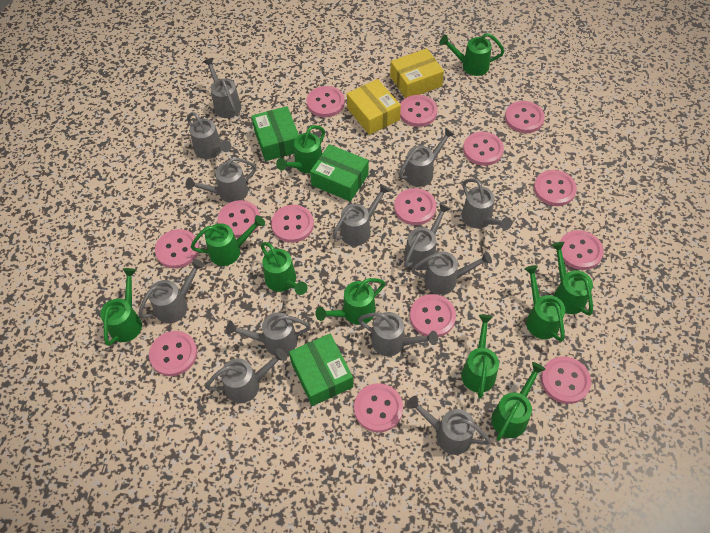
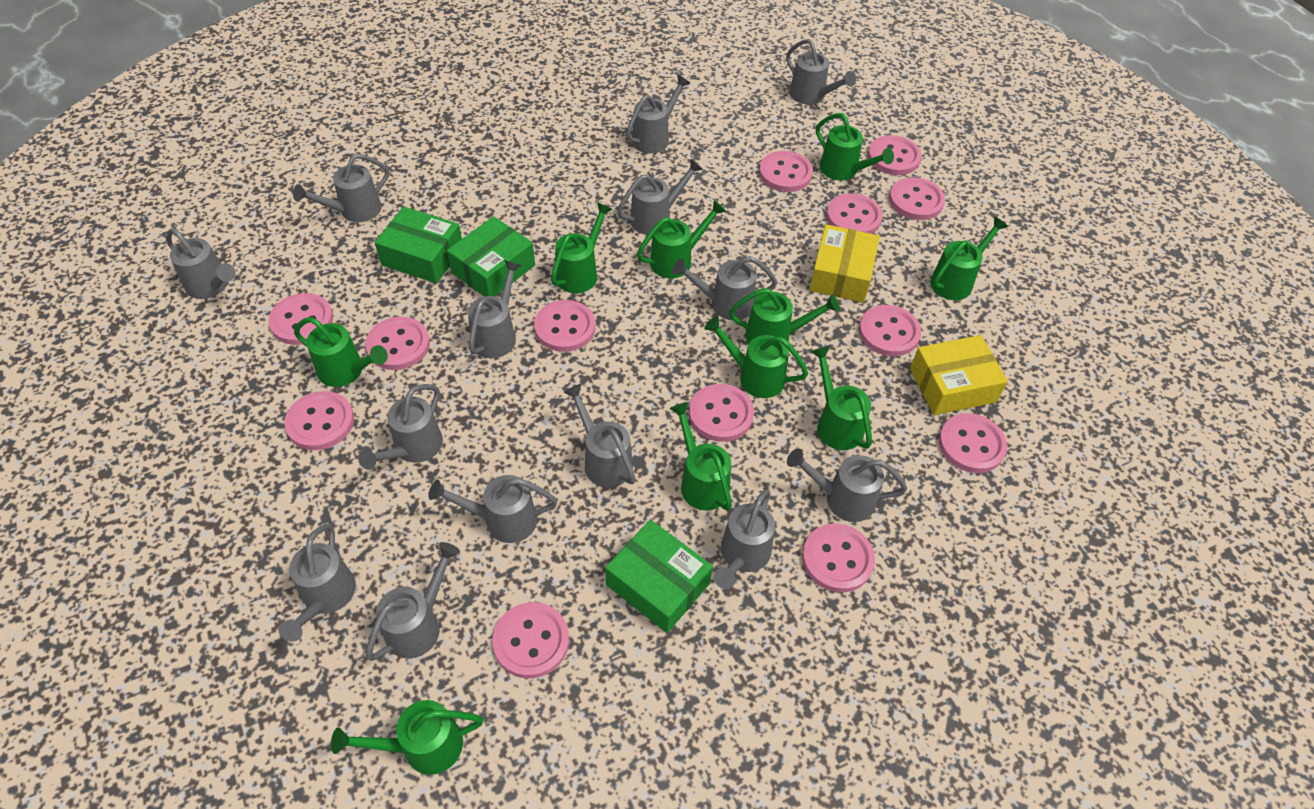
grey watering can: 13 -> 14
pink button: 14 -> 13

